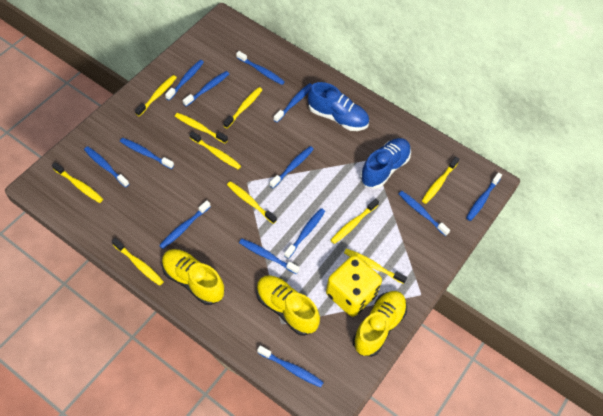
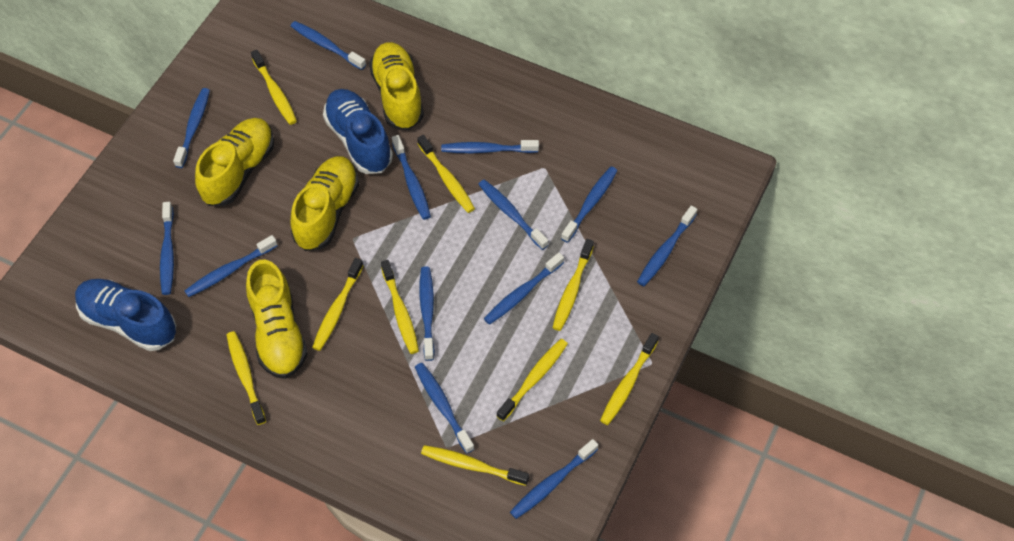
yellow dice: 1 -> 0
yellow shoe: 3 -> 4
yellow toothbrush: 10 -> 9

